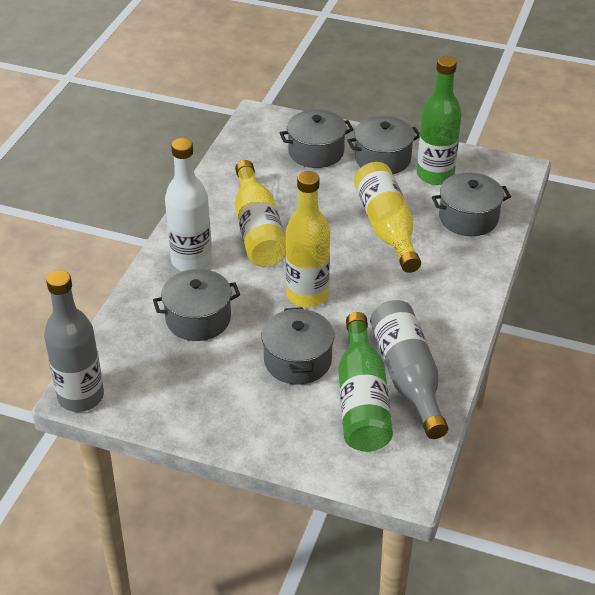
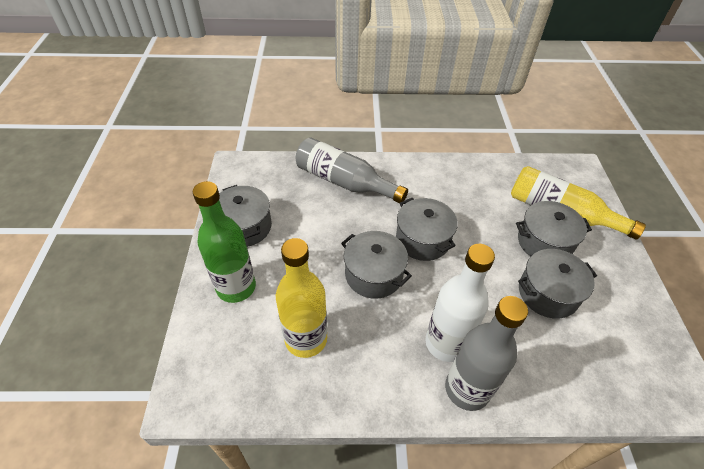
green bottle: 2 -> 1
yellow bottle: 3 -> 2

